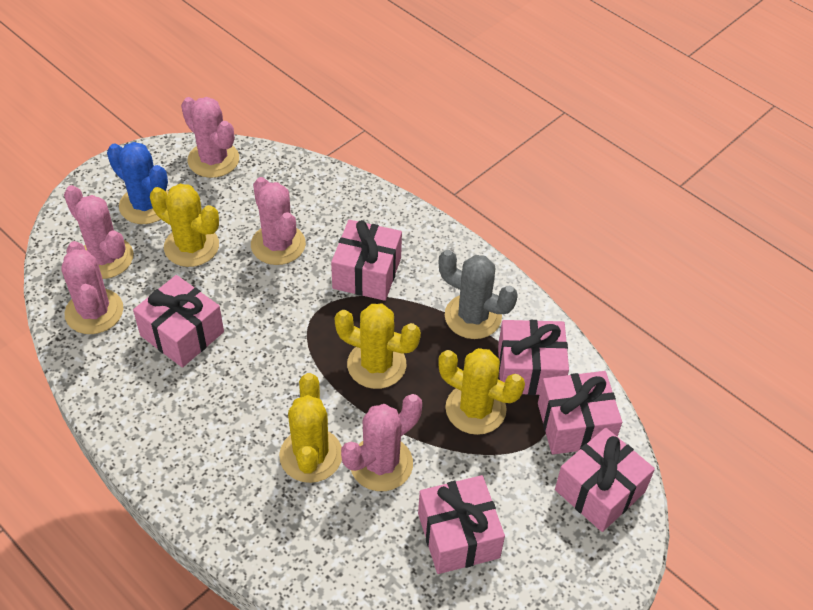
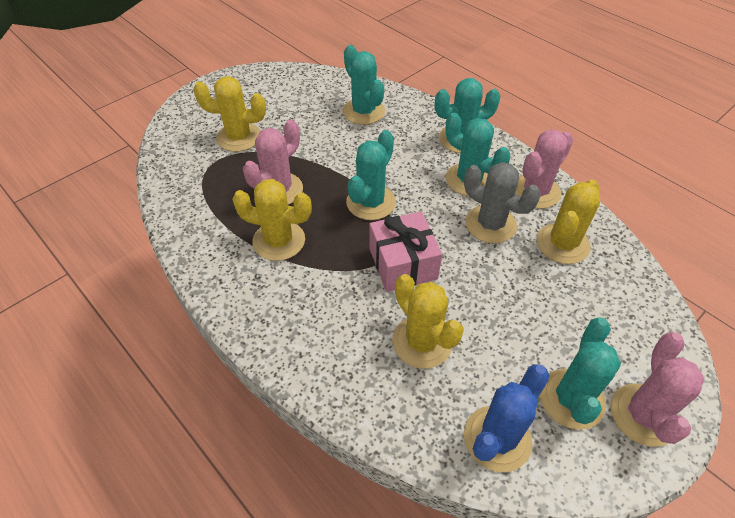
pink cactus: 5 -> 3
pink gift: 6 -> 1
turquoise cactus: 0 -> 5

